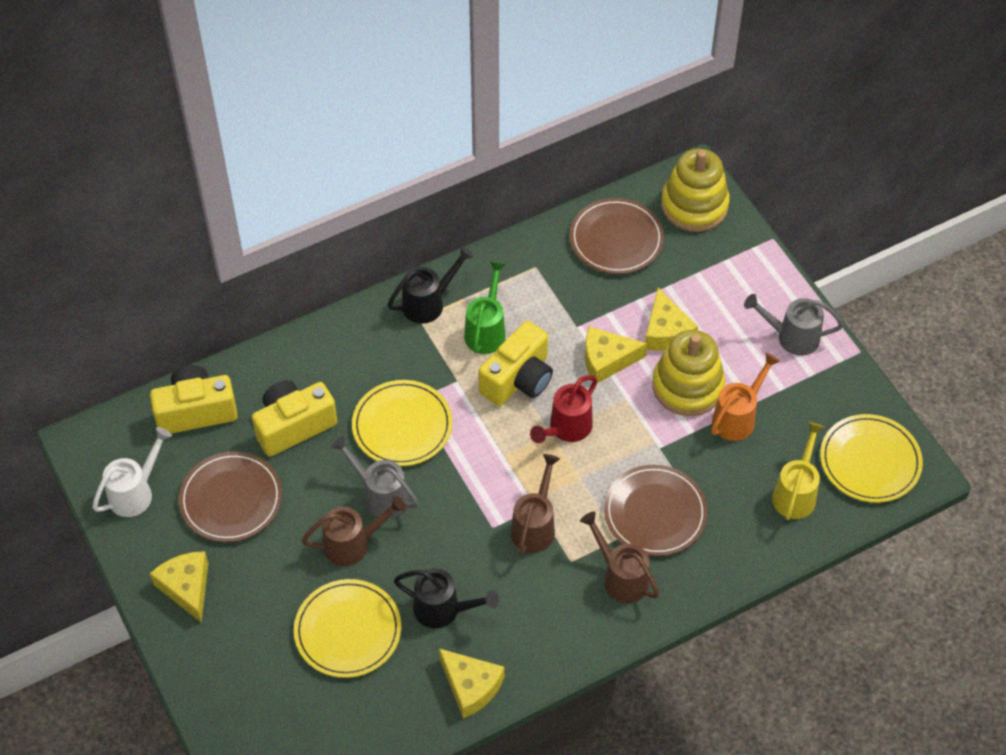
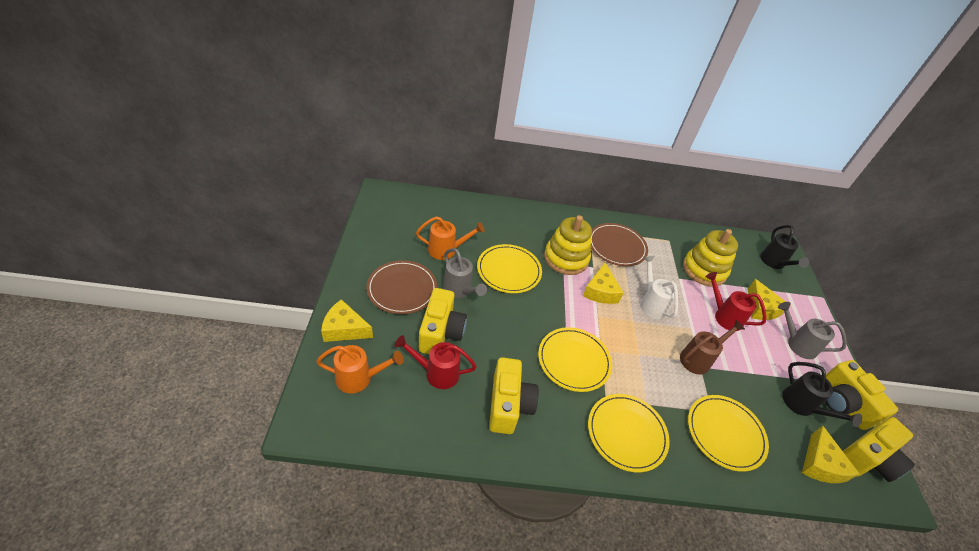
brown plate: 3 -> 2
brown watering can: 3 -> 1
green watering can: 1 -> 0
orange watering can: 1 -> 2
red watering can: 1 -> 2
yellow camera: 3 -> 4
yellow plate: 3 -> 4
yellow watering can: 1 -> 0

